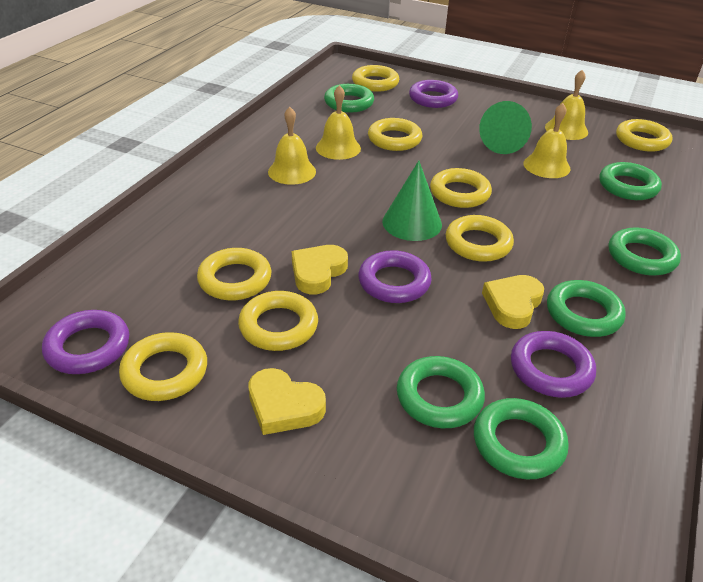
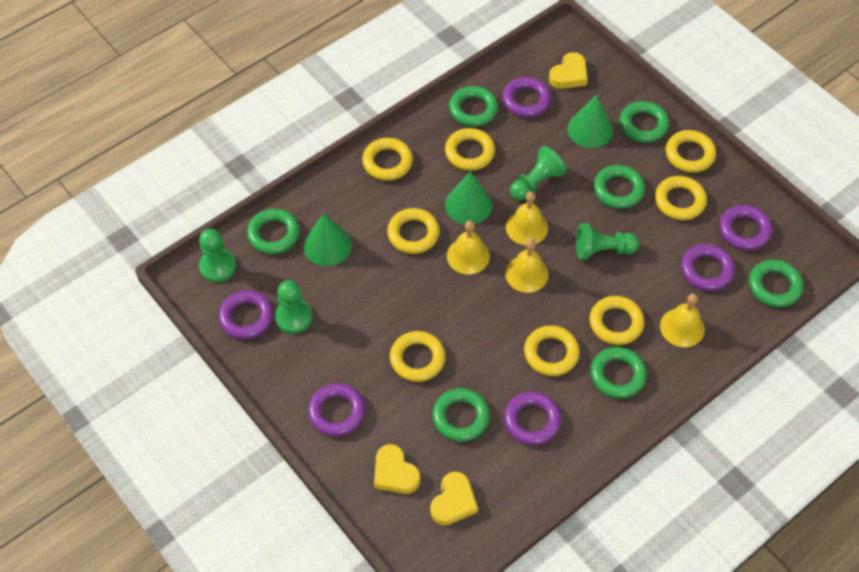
green cone: 2 -> 3
green pawn: 0 -> 4
green ring: 6 -> 7
purple ring: 4 -> 6

